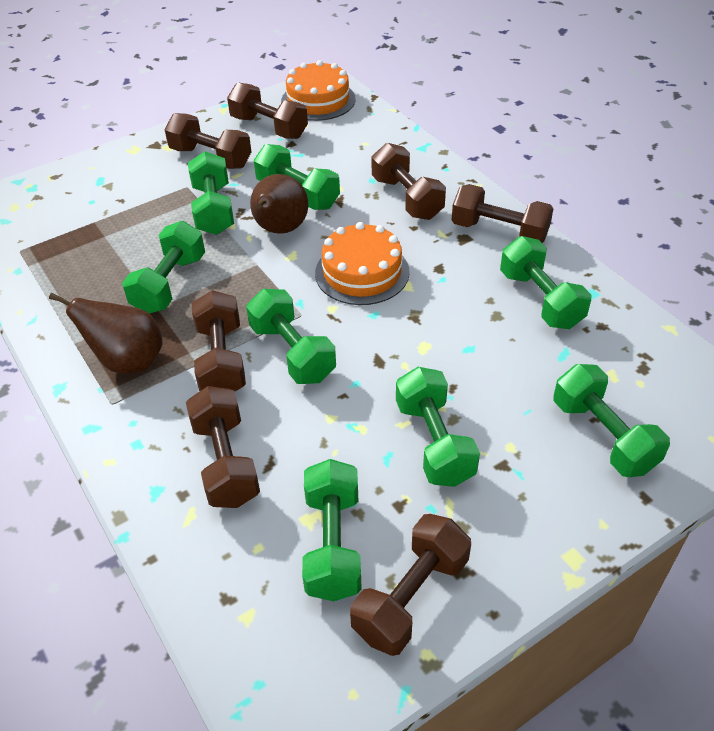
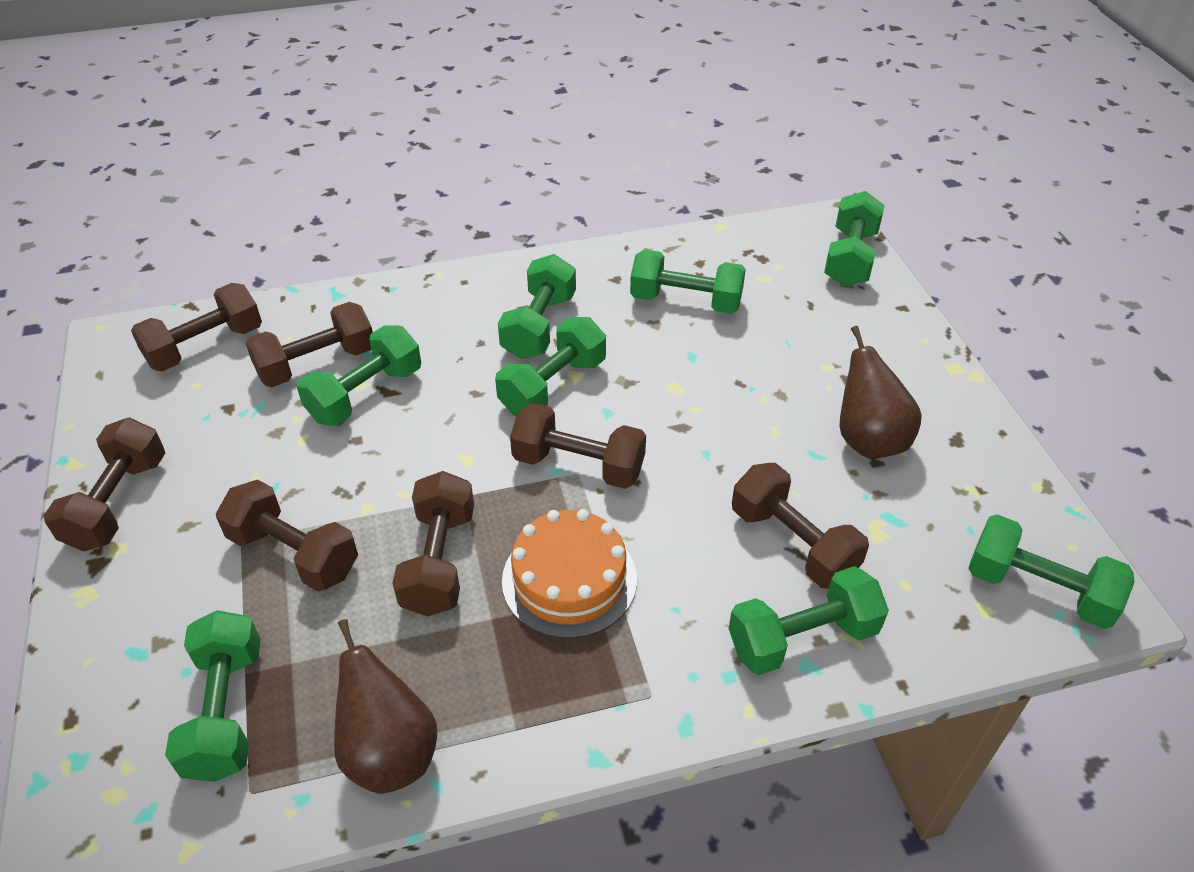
orange cake: 2 -> 1

